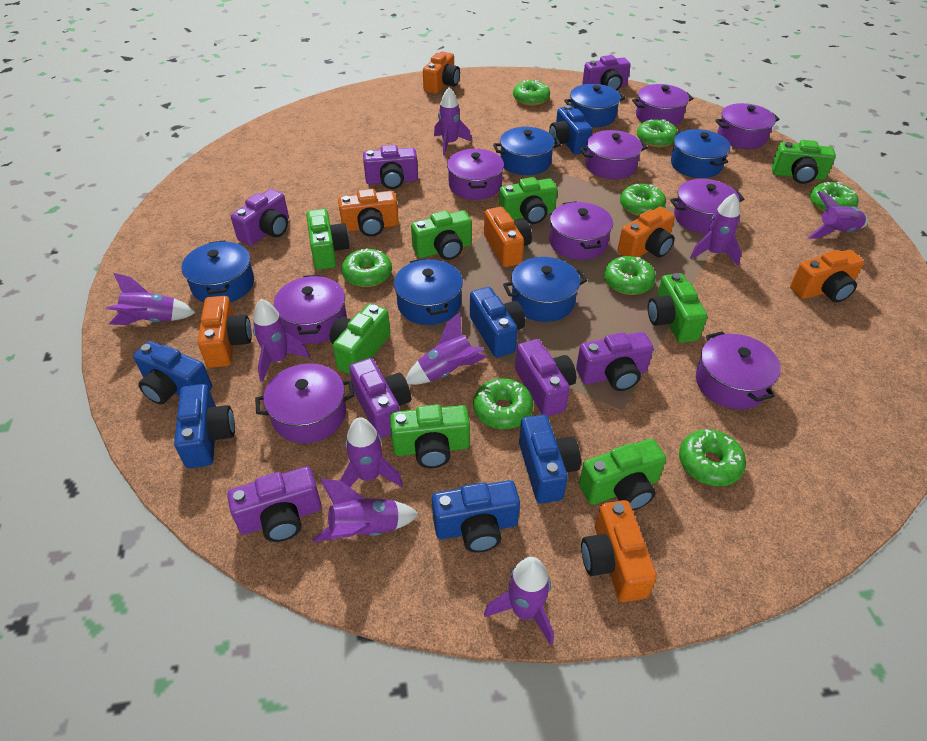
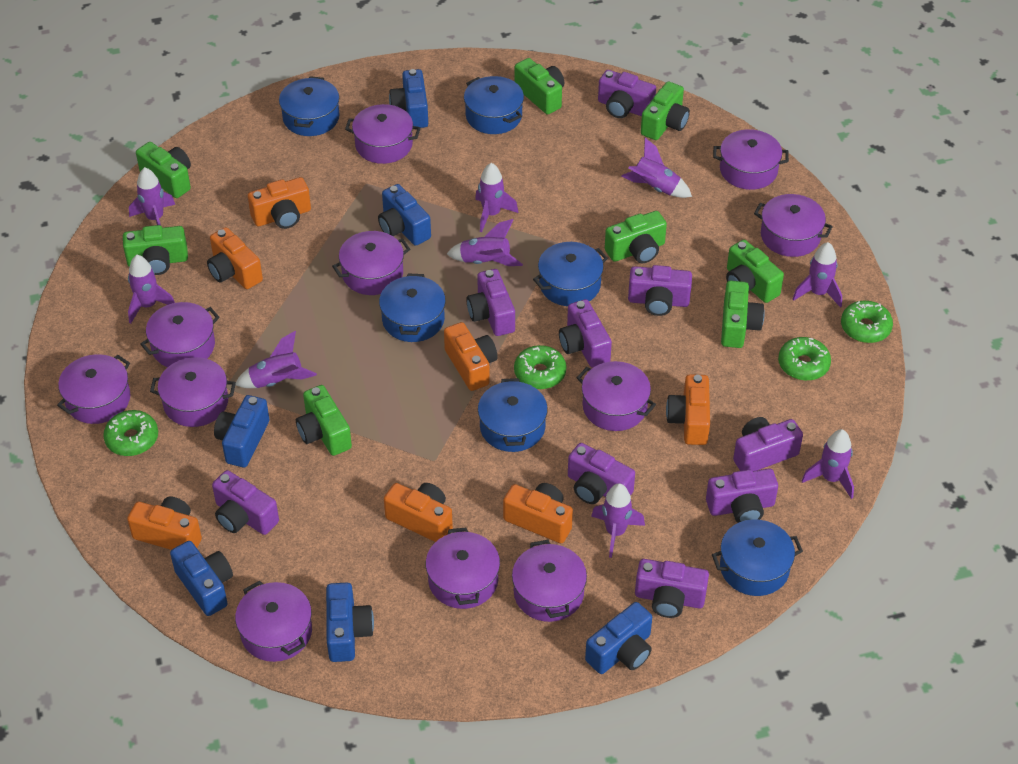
green donut: 8 -> 4
purple camera: 7 -> 9
purple pot: 9 -> 11

